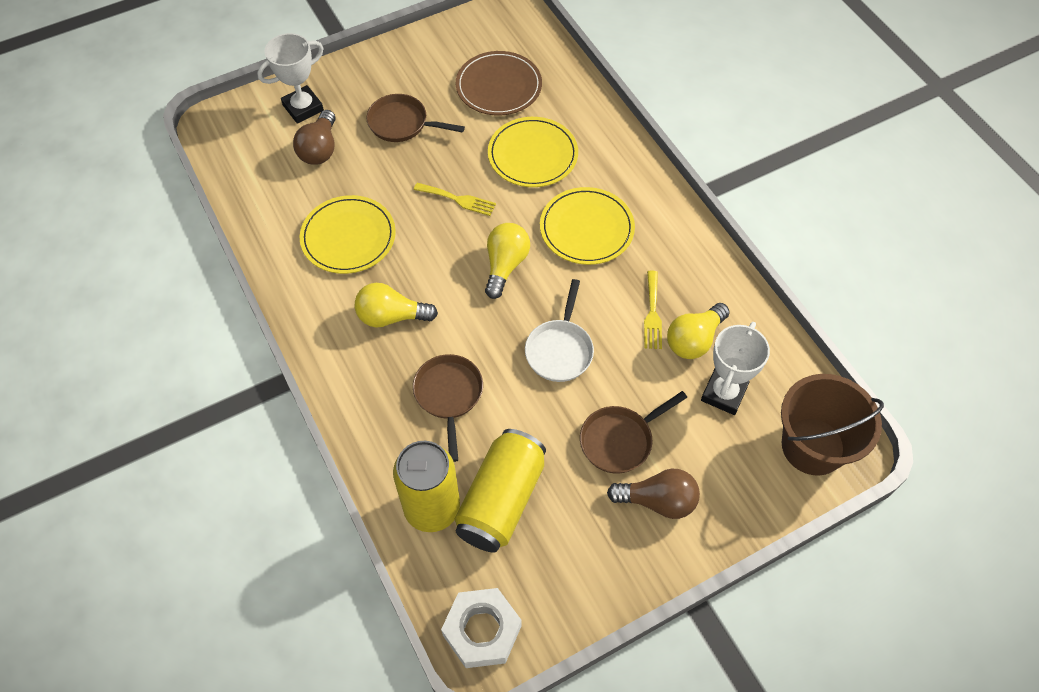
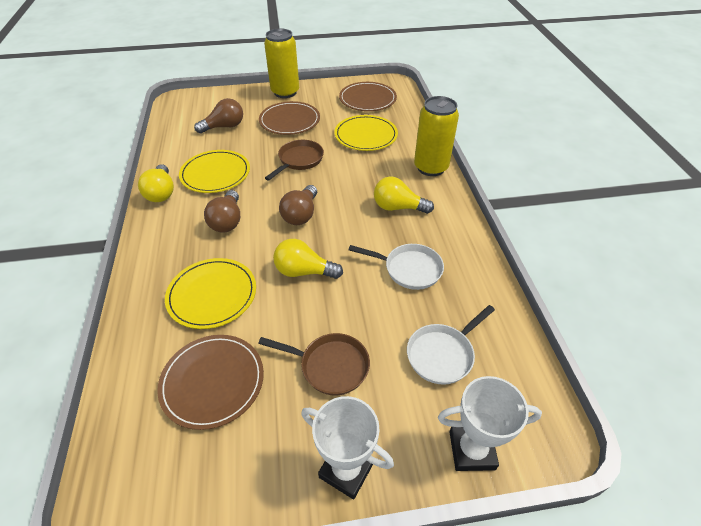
brown bucket: 1 -> 0
brown light bulb: 2 -> 3
brown pan: 3 -> 2
brown plate: 1 -> 3
white nut: 1 -> 0
white pan: 1 -> 2
yellow fork: 2 -> 0

